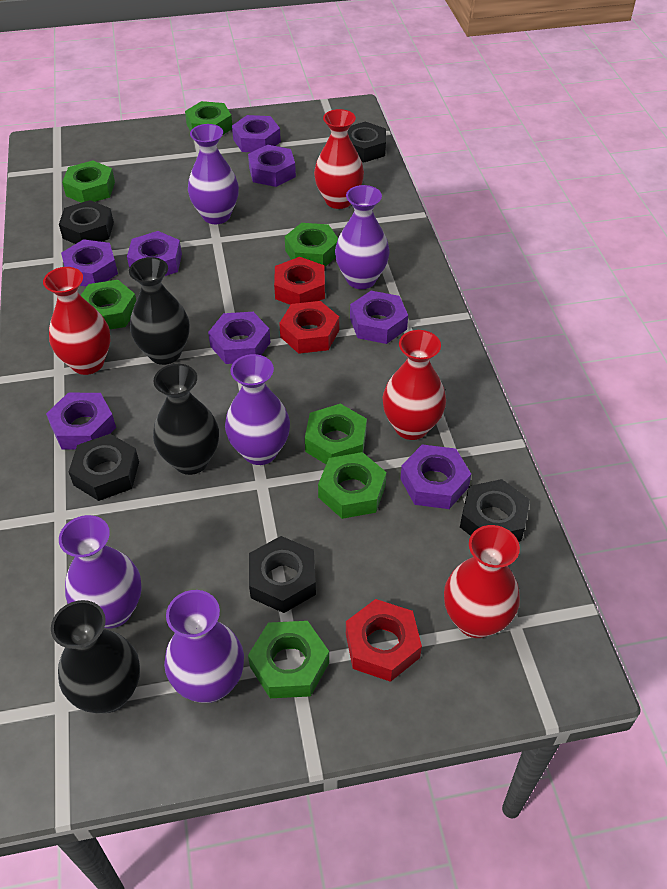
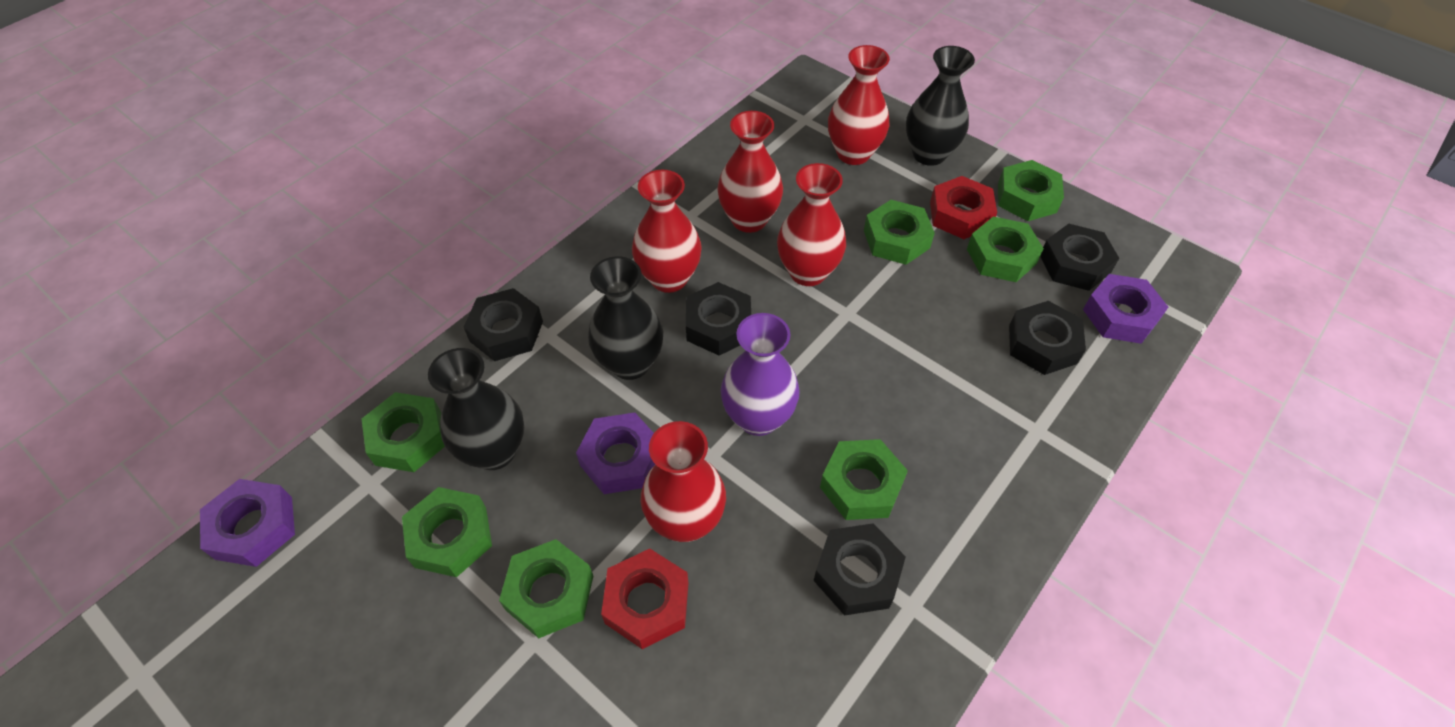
purple nut: 8 -> 3
purple vase: 5 -> 1
red nut: 3 -> 2
red vase: 4 -> 5

